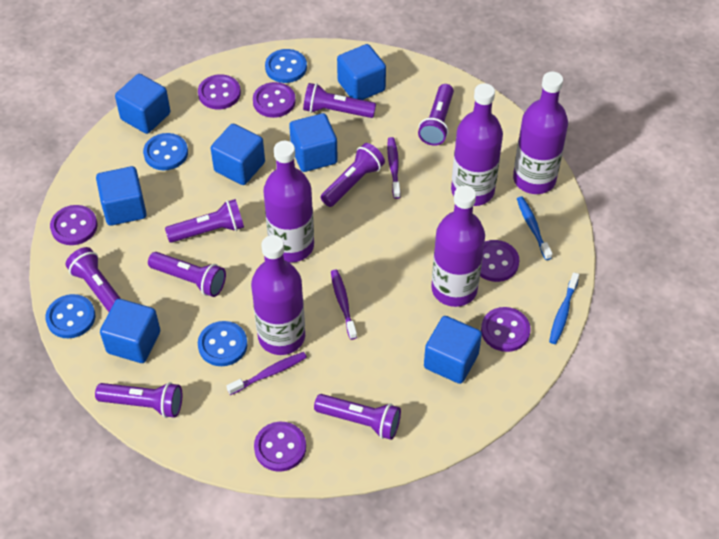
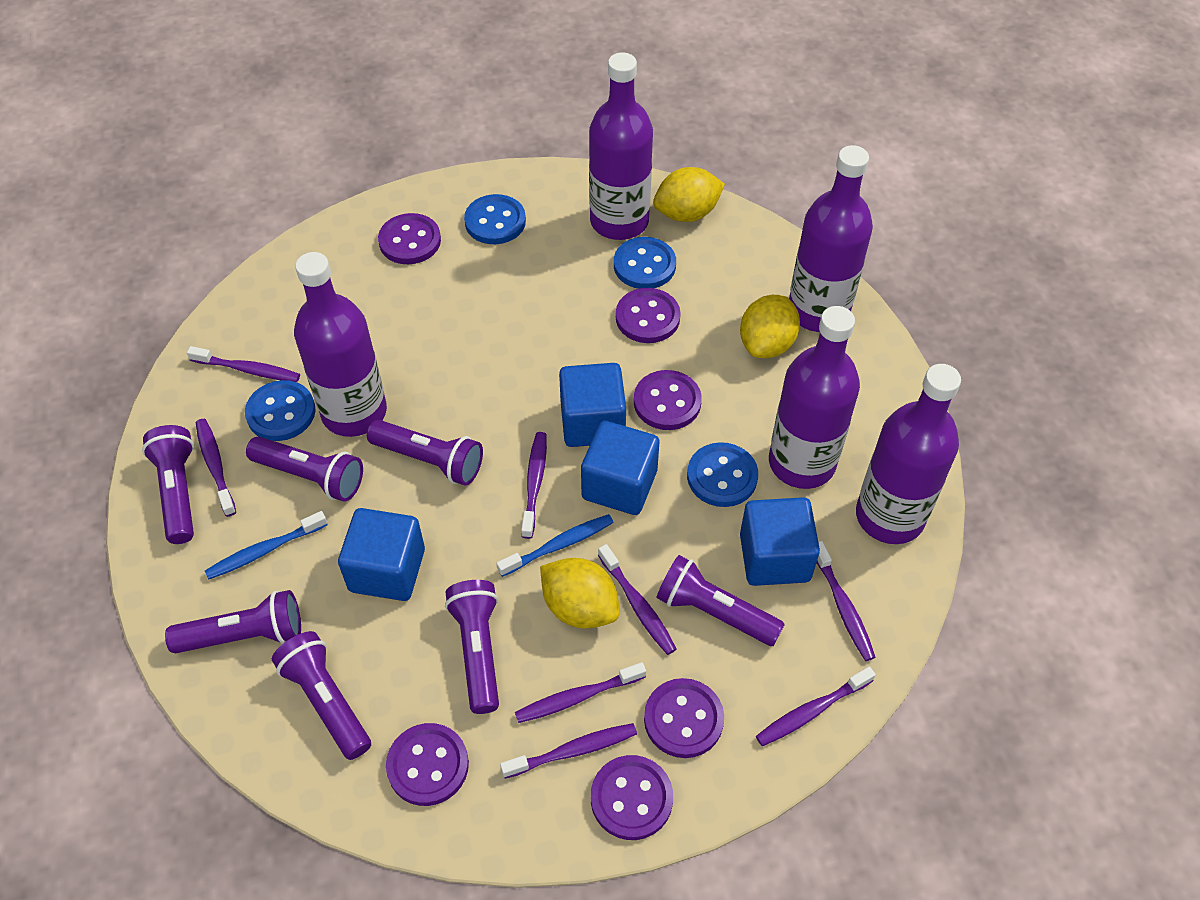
blue cube: 7 -> 4
purple flashlight: 8 -> 7
purple toothbrush: 3 -> 8
yellow lemon: 0 -> 3

